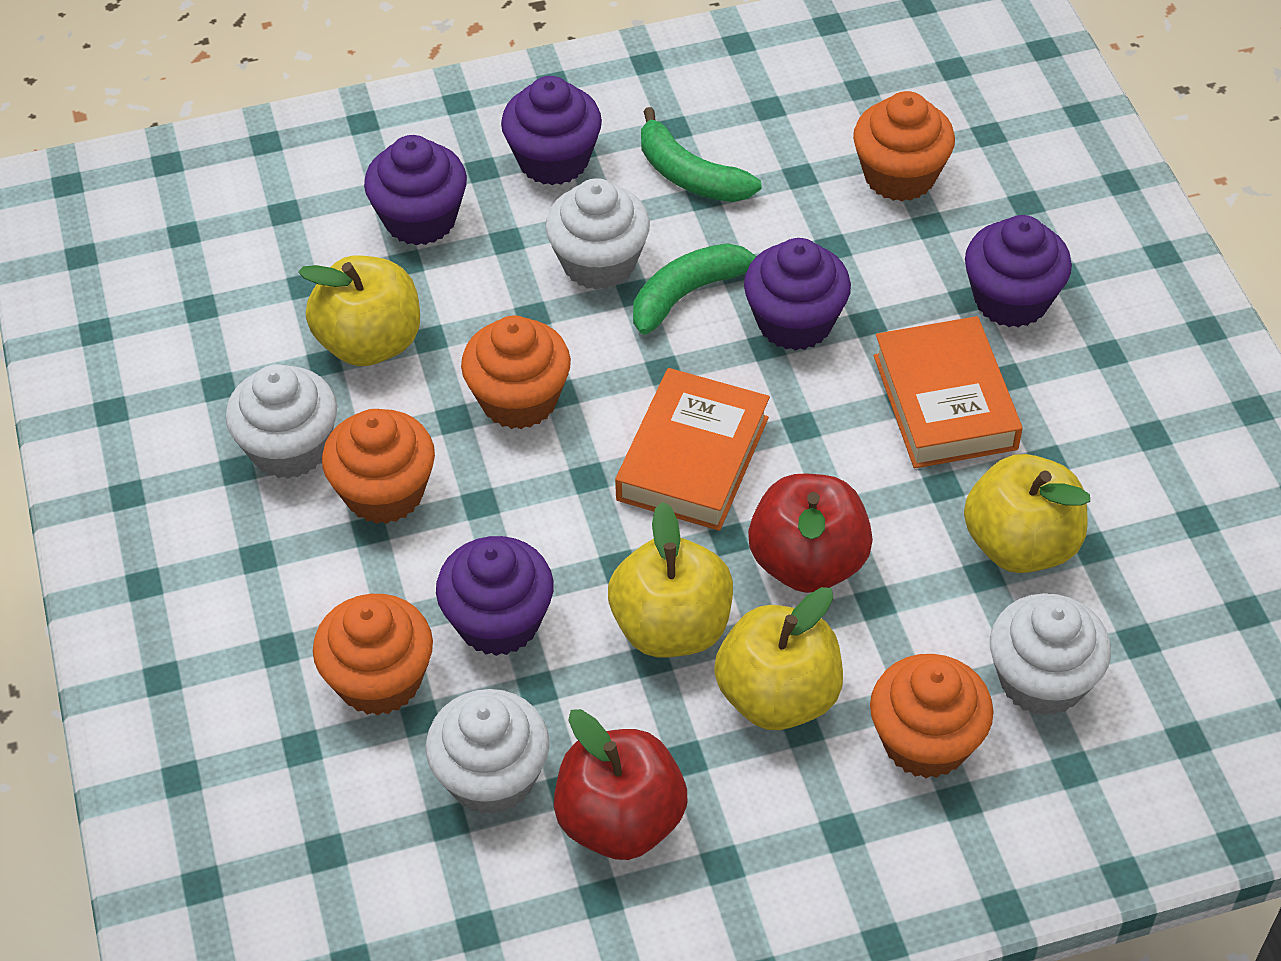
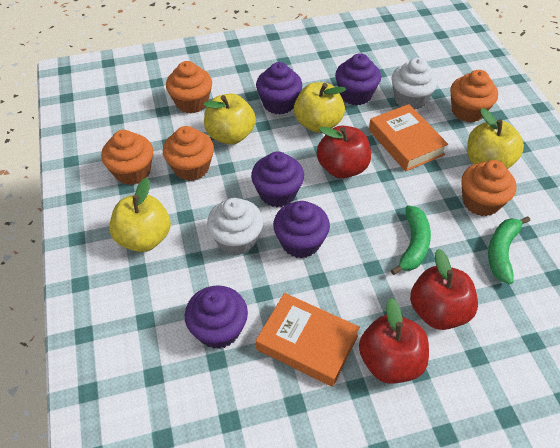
red apple: 2 -> 3
white cupcake: 4 -> 2

